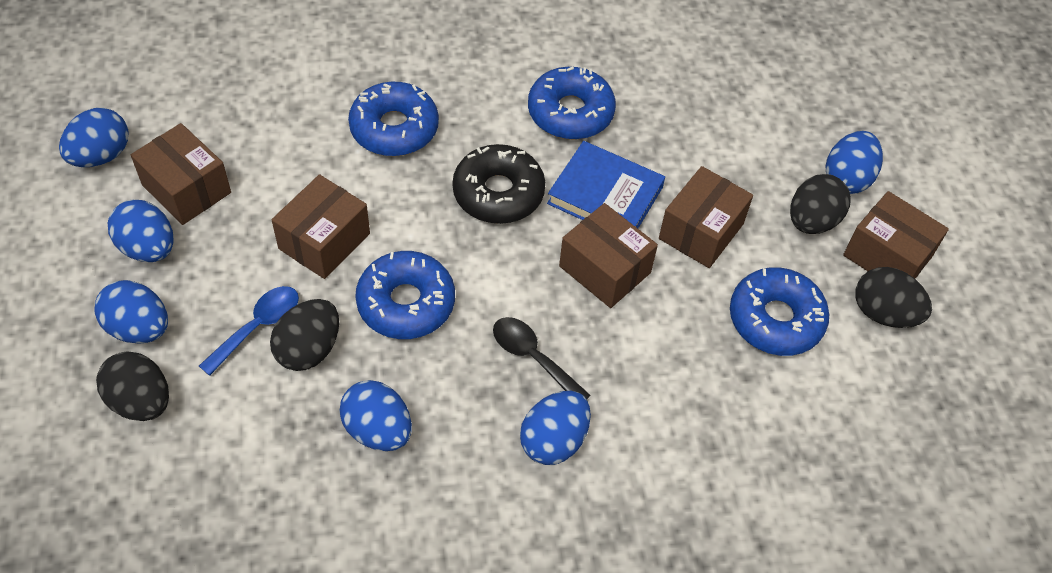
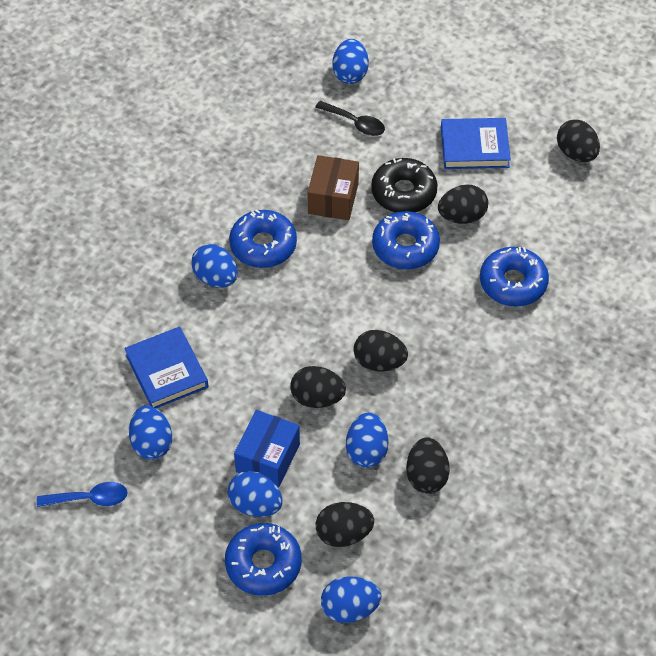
black egg: 4 -> 6
blue book: 1 -> 2
blue box: 0 -> 1
brown box: 5 -> 1

